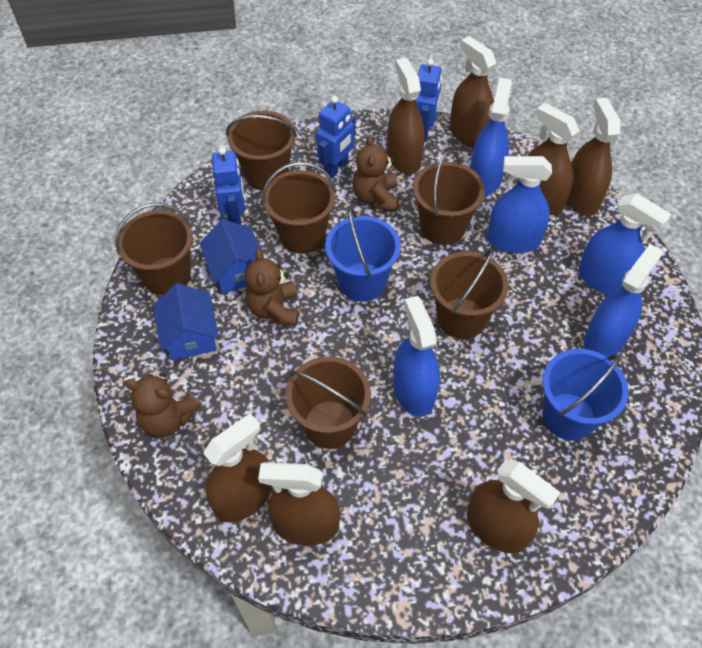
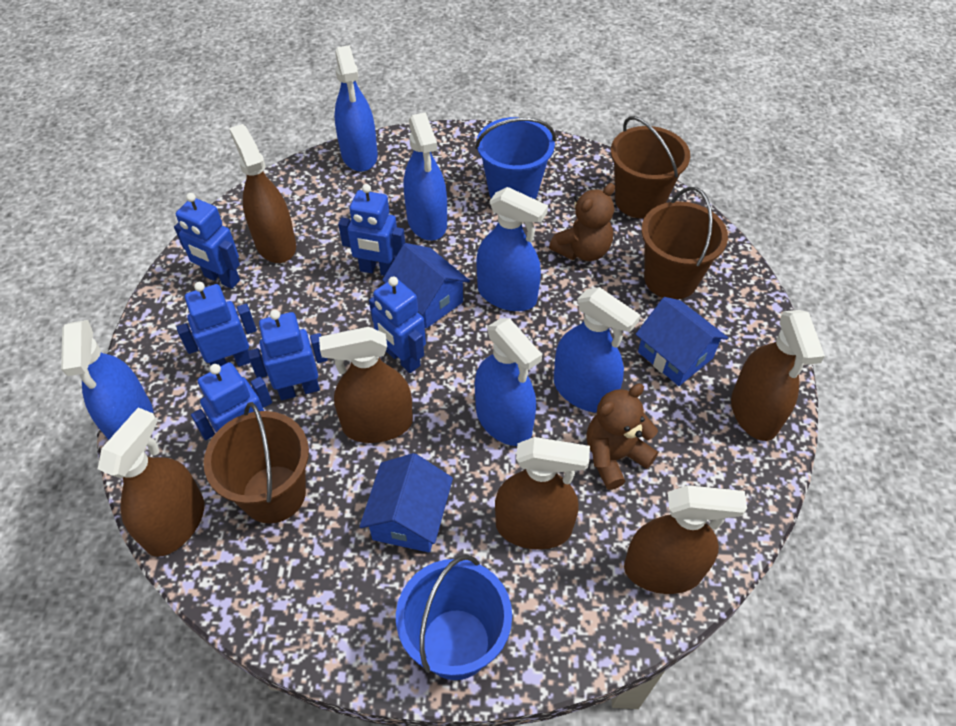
blue house: 2 -> 3
blue robot: 3 -> 6
blue spray bottle: 5 -> 6
brown bucket: 6 -> 3
brown spray bottle: 7 -> 6
brown teddy bear: 3 -> 2

